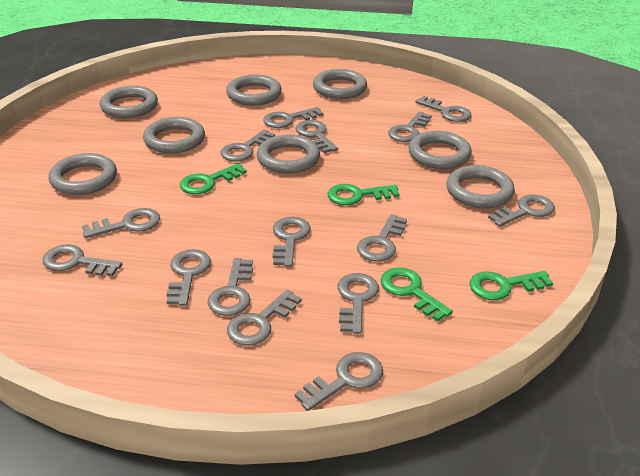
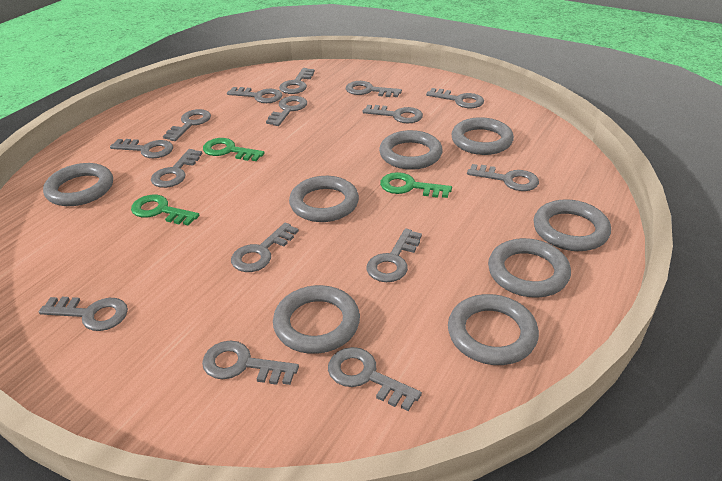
green key: 4 -> 3

